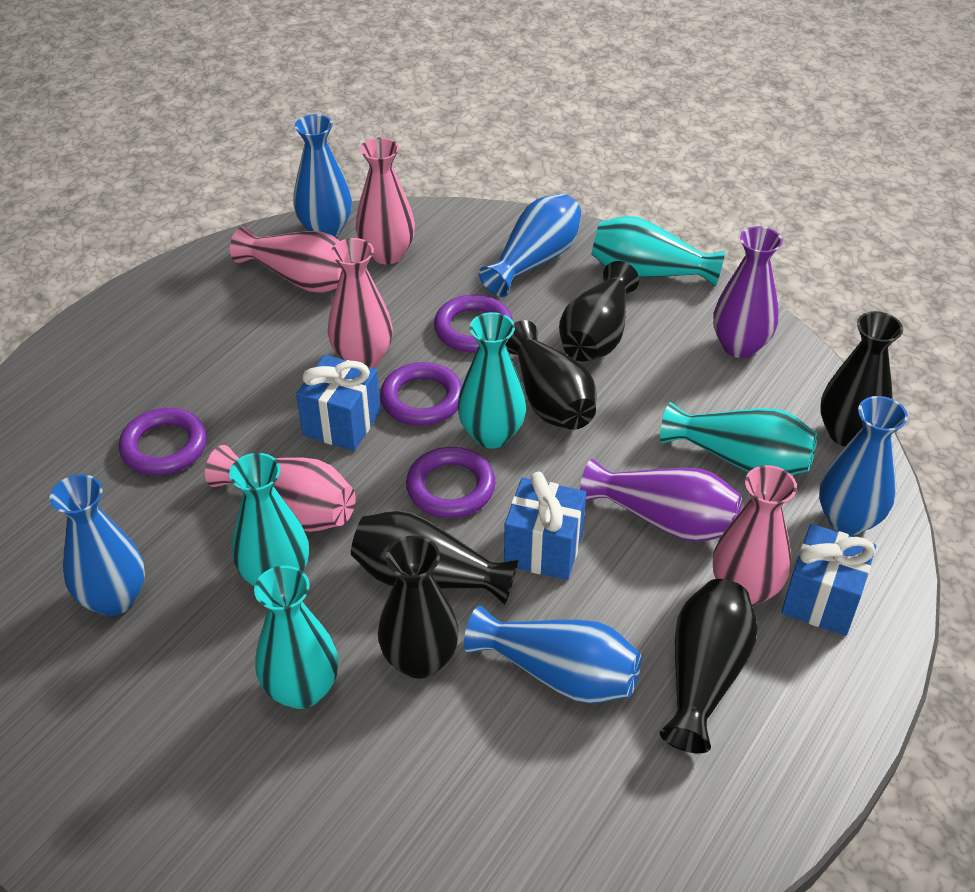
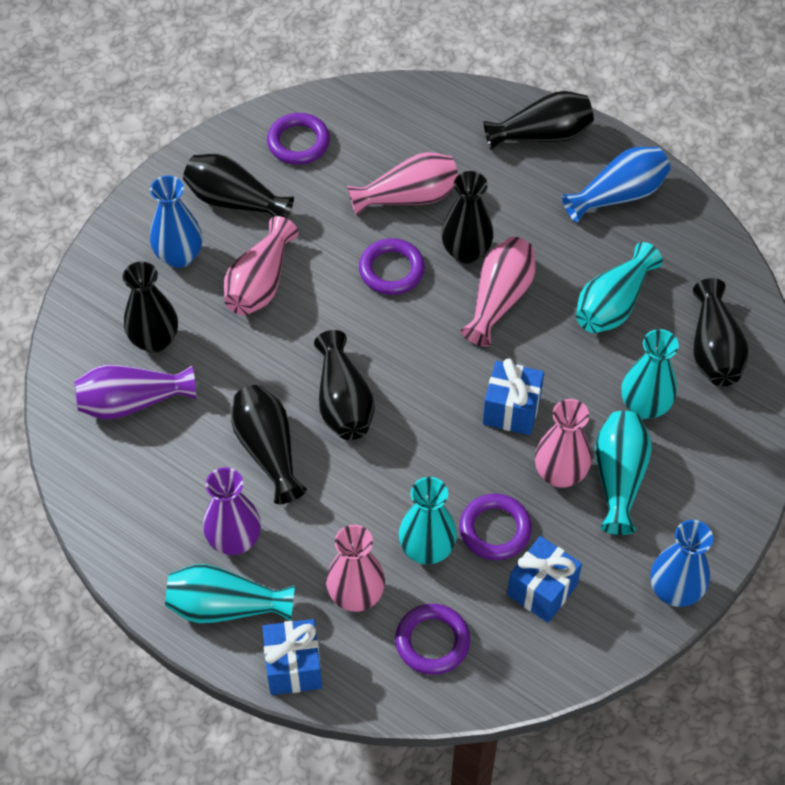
black vase: 6 -> 7
blue vase: 5 -> 3

